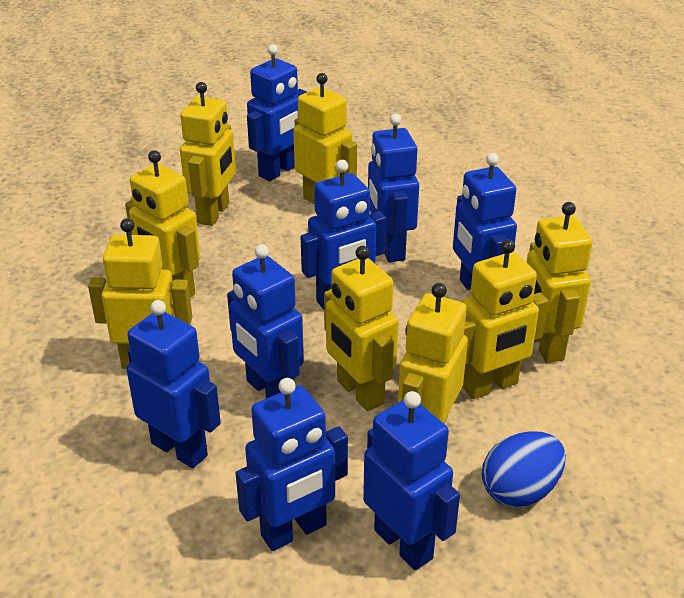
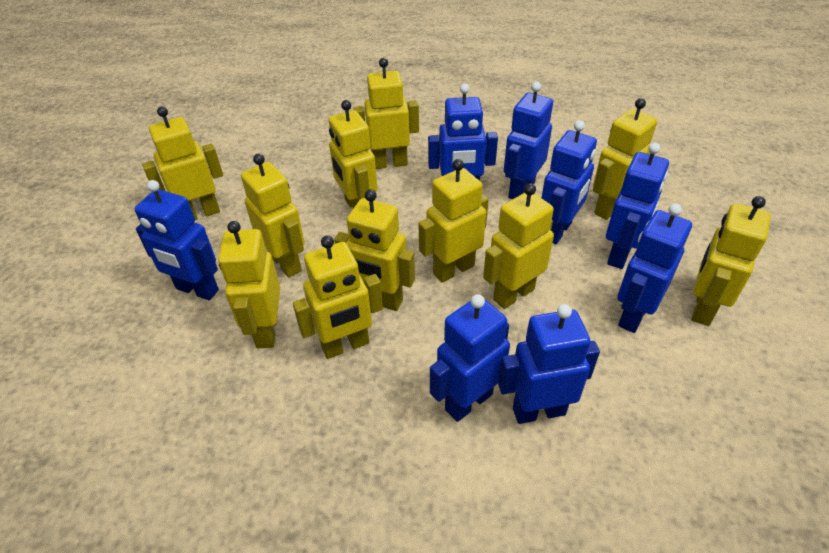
blue egg: 1 -> 0
yellow robot: 8 -> 11

